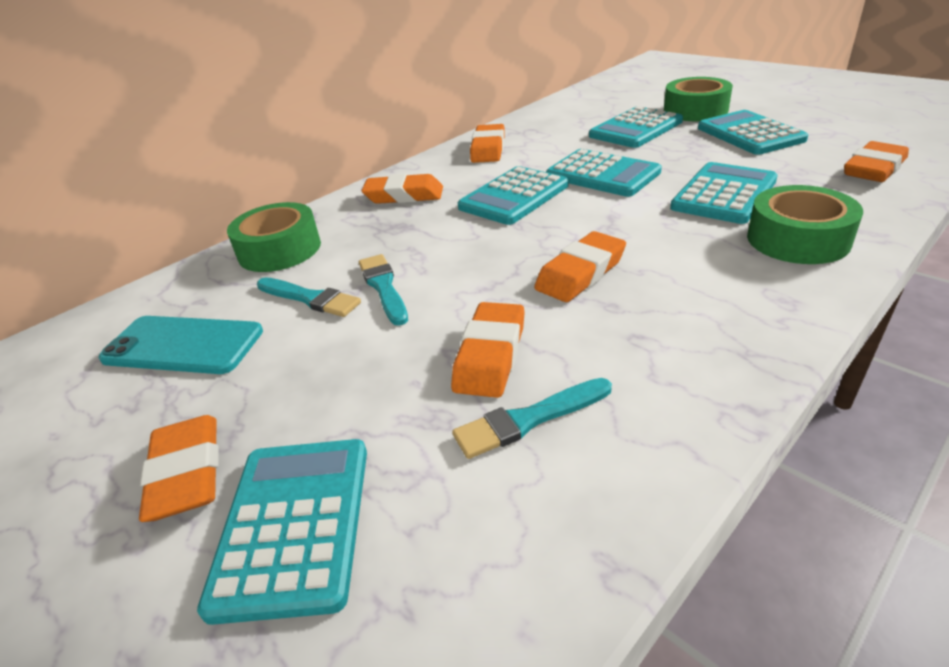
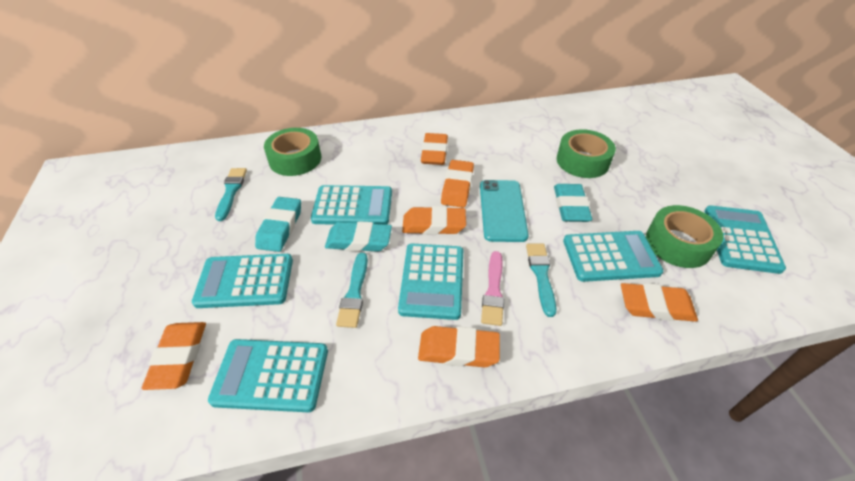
pink brush: 0 -> 1
turquoise eraser: 0 -> 3

